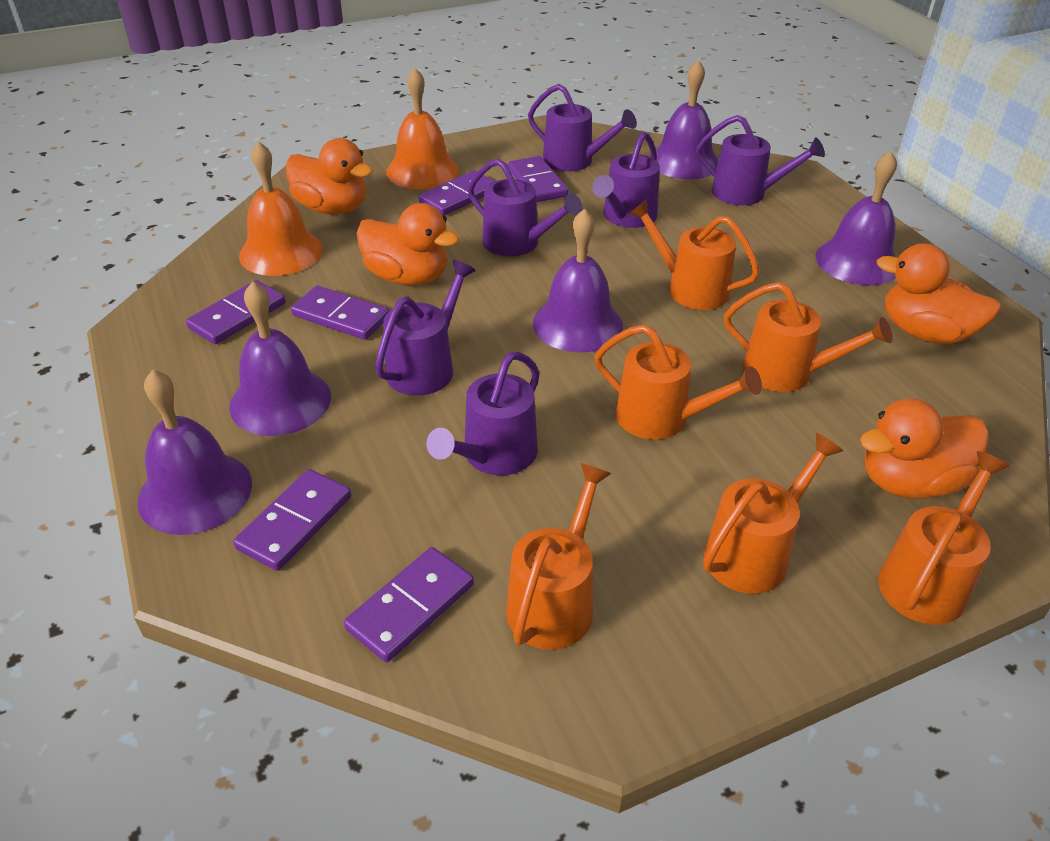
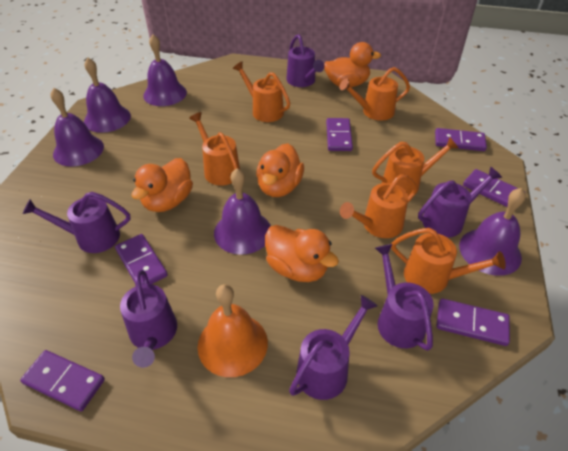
orange bell: 2 -> 1

